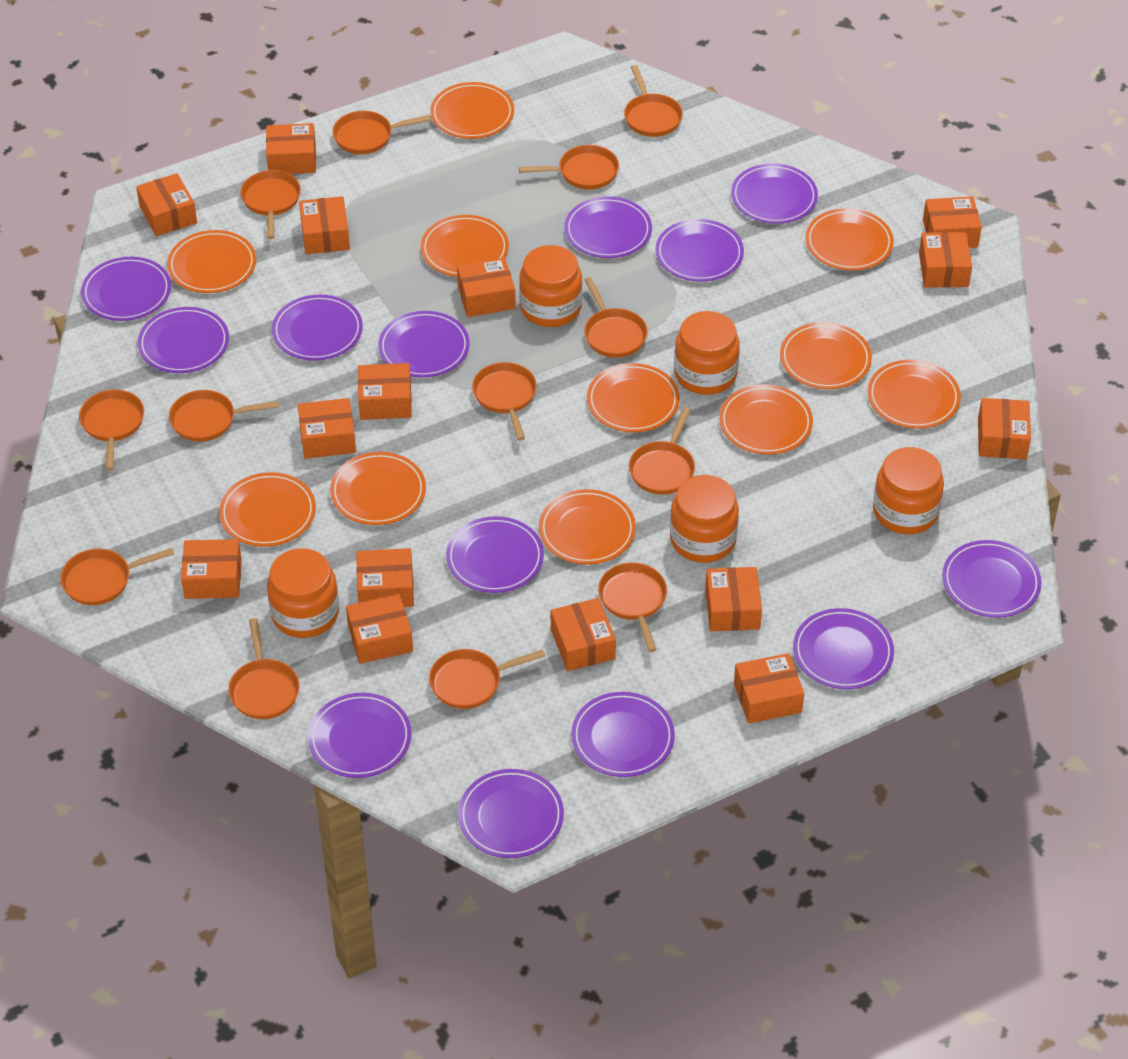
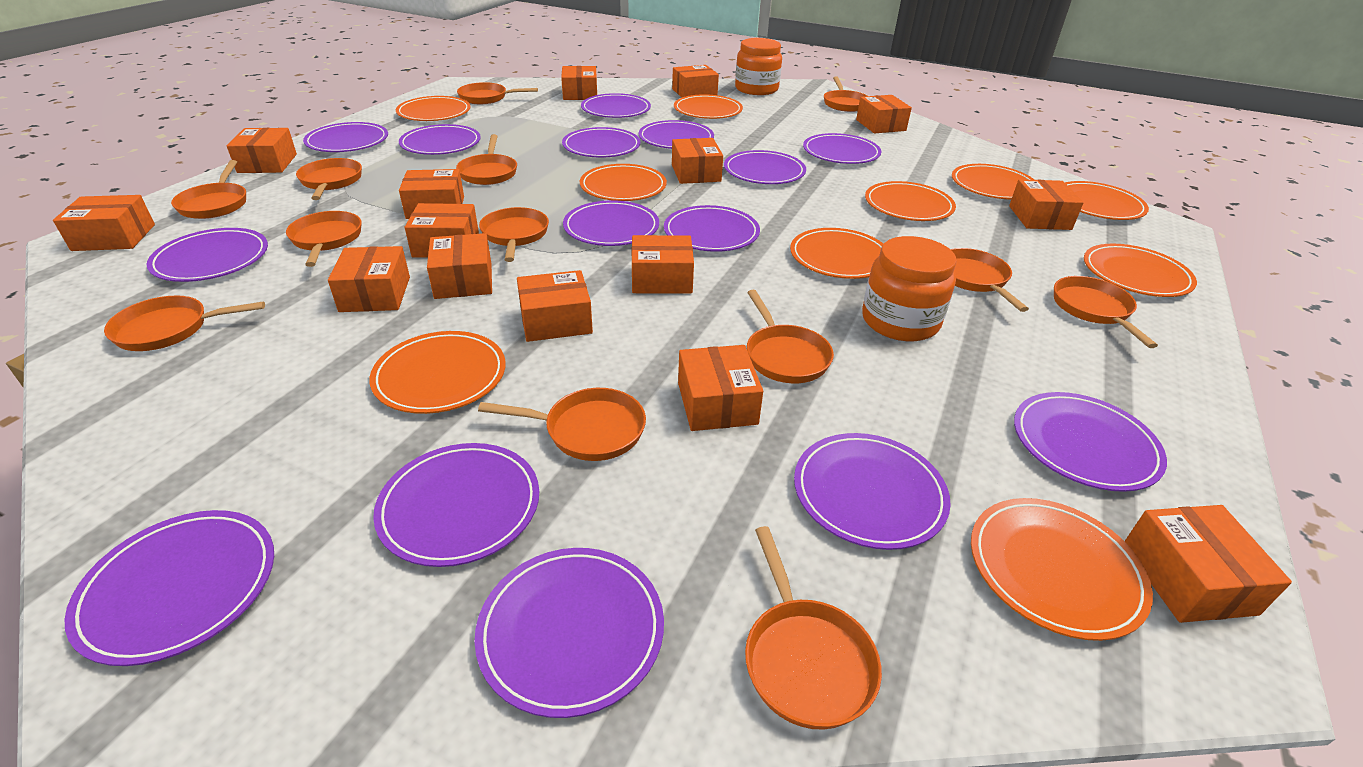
orange jar: 5 -> 2
orange plate: 11 -> 10
purple plate: 13 -> 15

